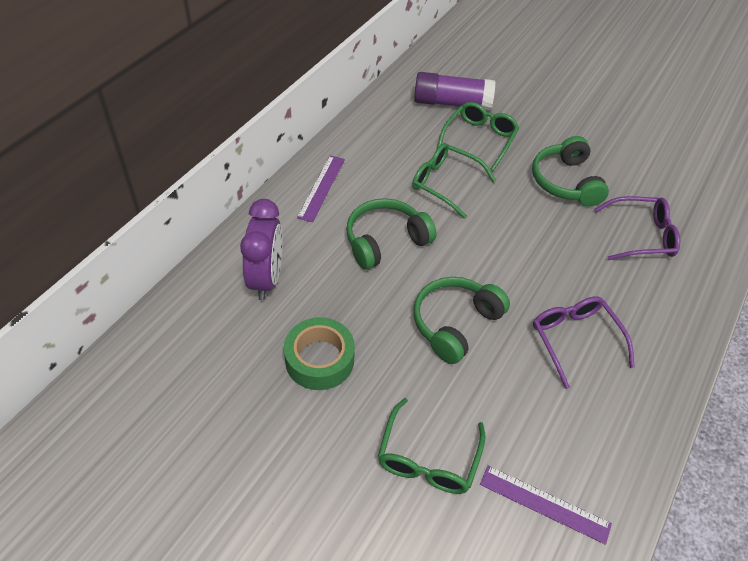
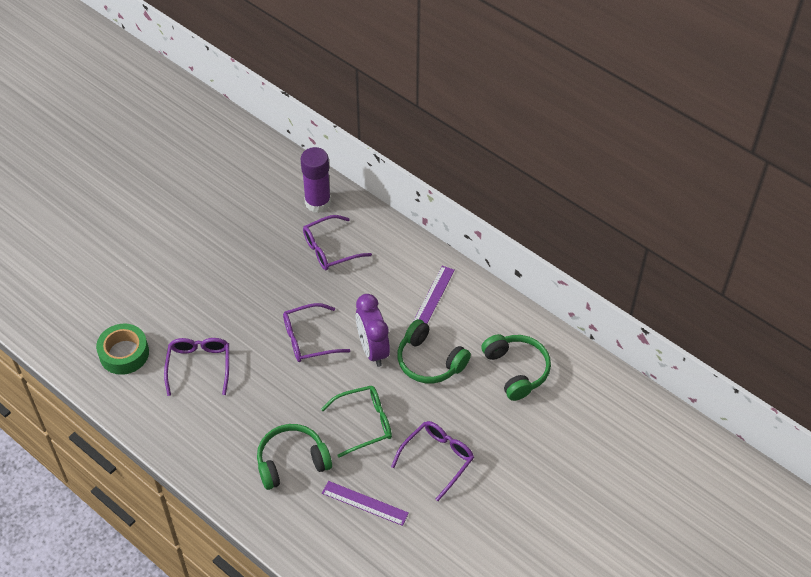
green glasses: 3 -> 1
purple glasses: 2 -> 4

